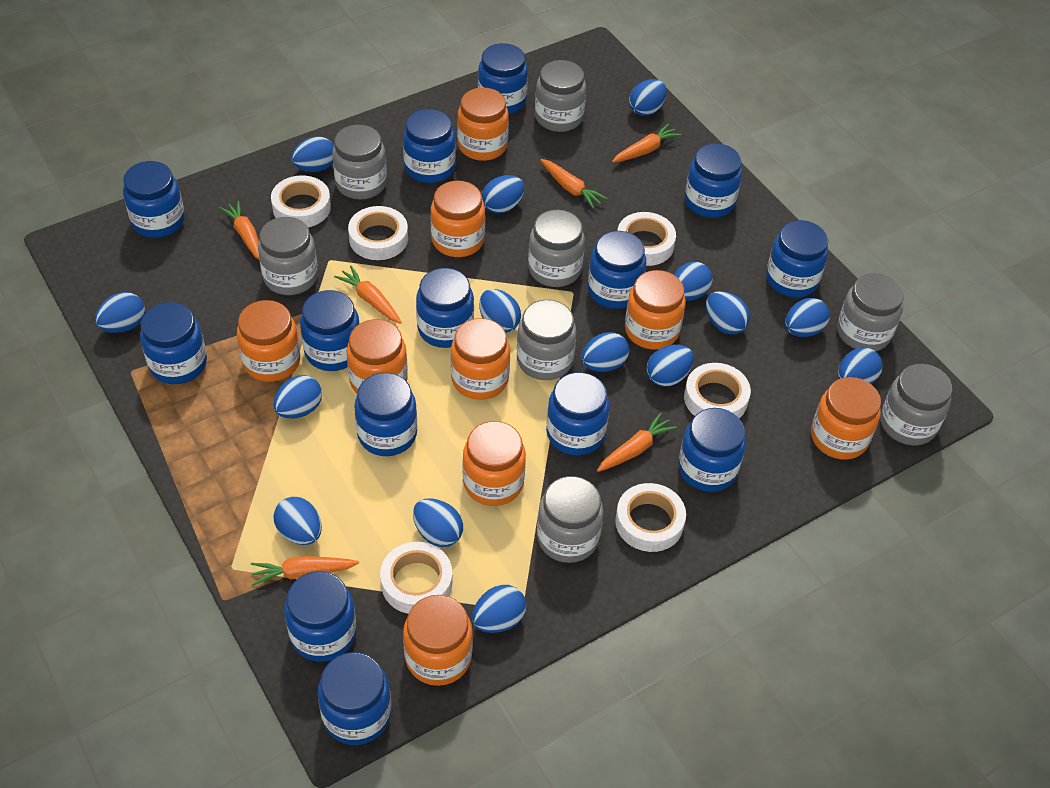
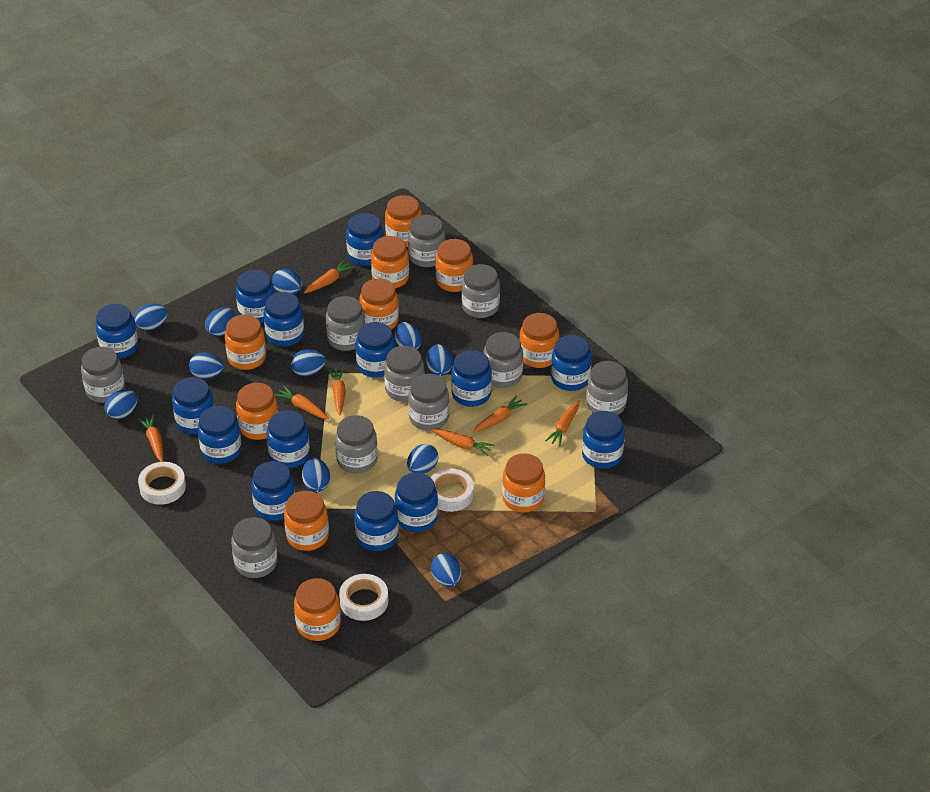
blue egg: 15 -> 11
grey jar: 8 -> 10
orange carrot: 6 -> 7
orange jar: 9 -> 10
white tape: 6 -> 3

